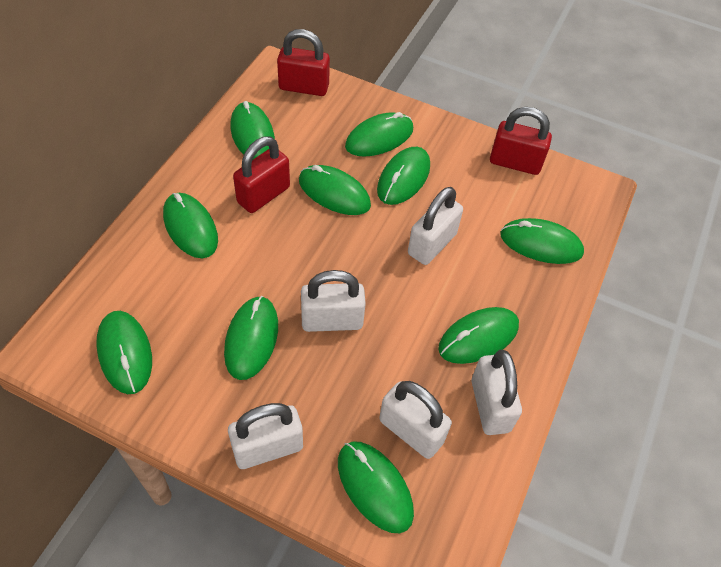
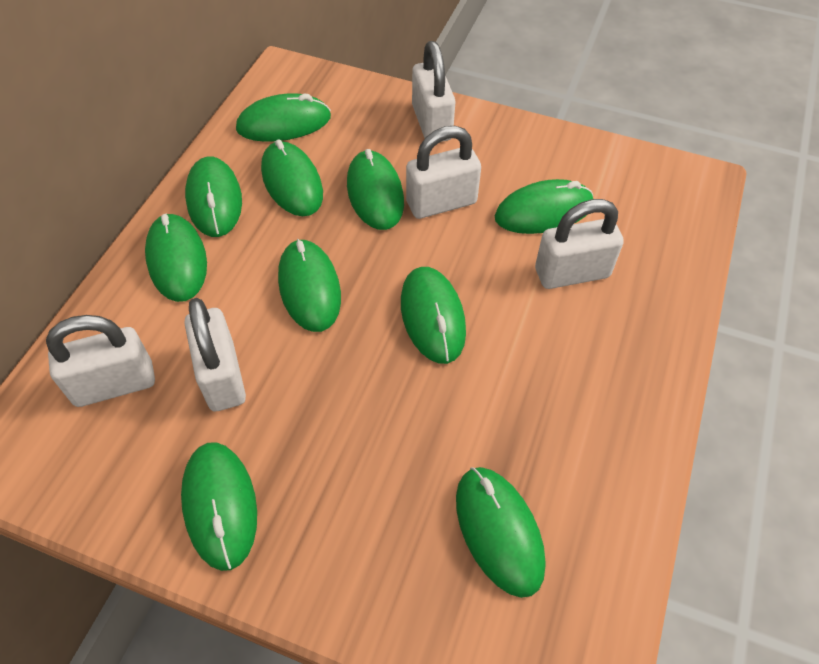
red padlock: 3 -> 0

